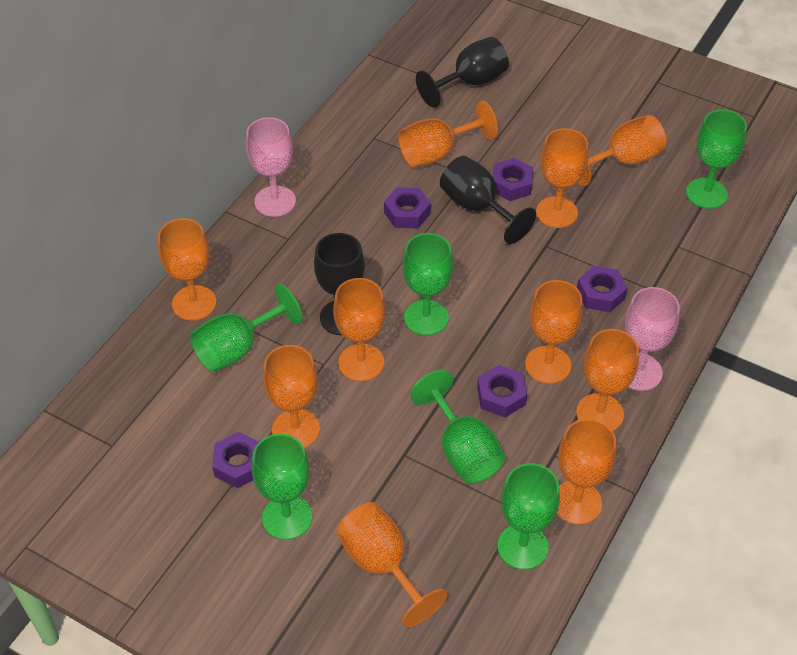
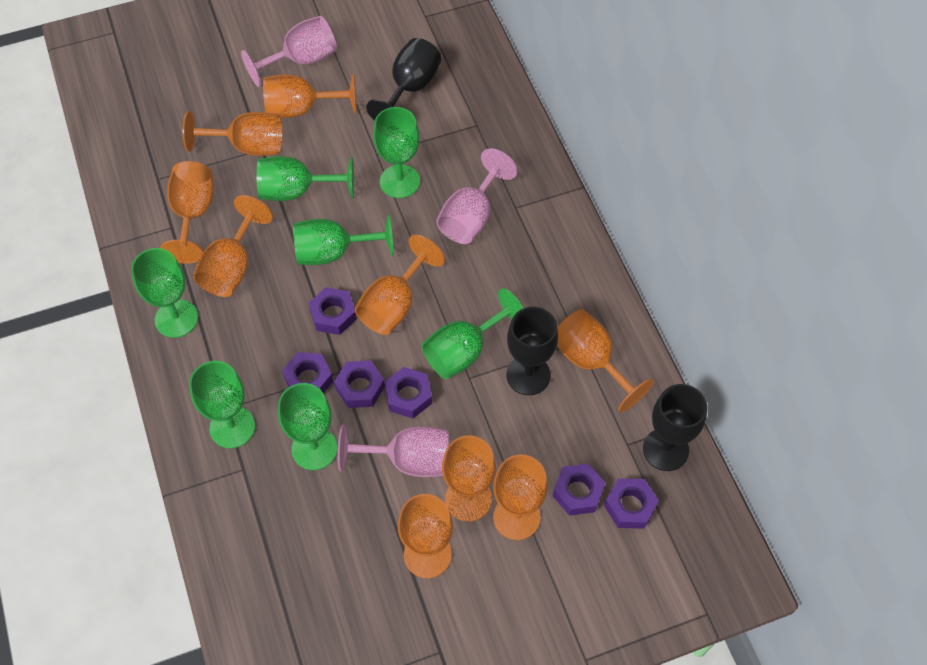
green goblet: 6 -> 7
orange goblet: 10 -> 9
pink goblet: 2 -> 3
purple nut: 5 -> 6

